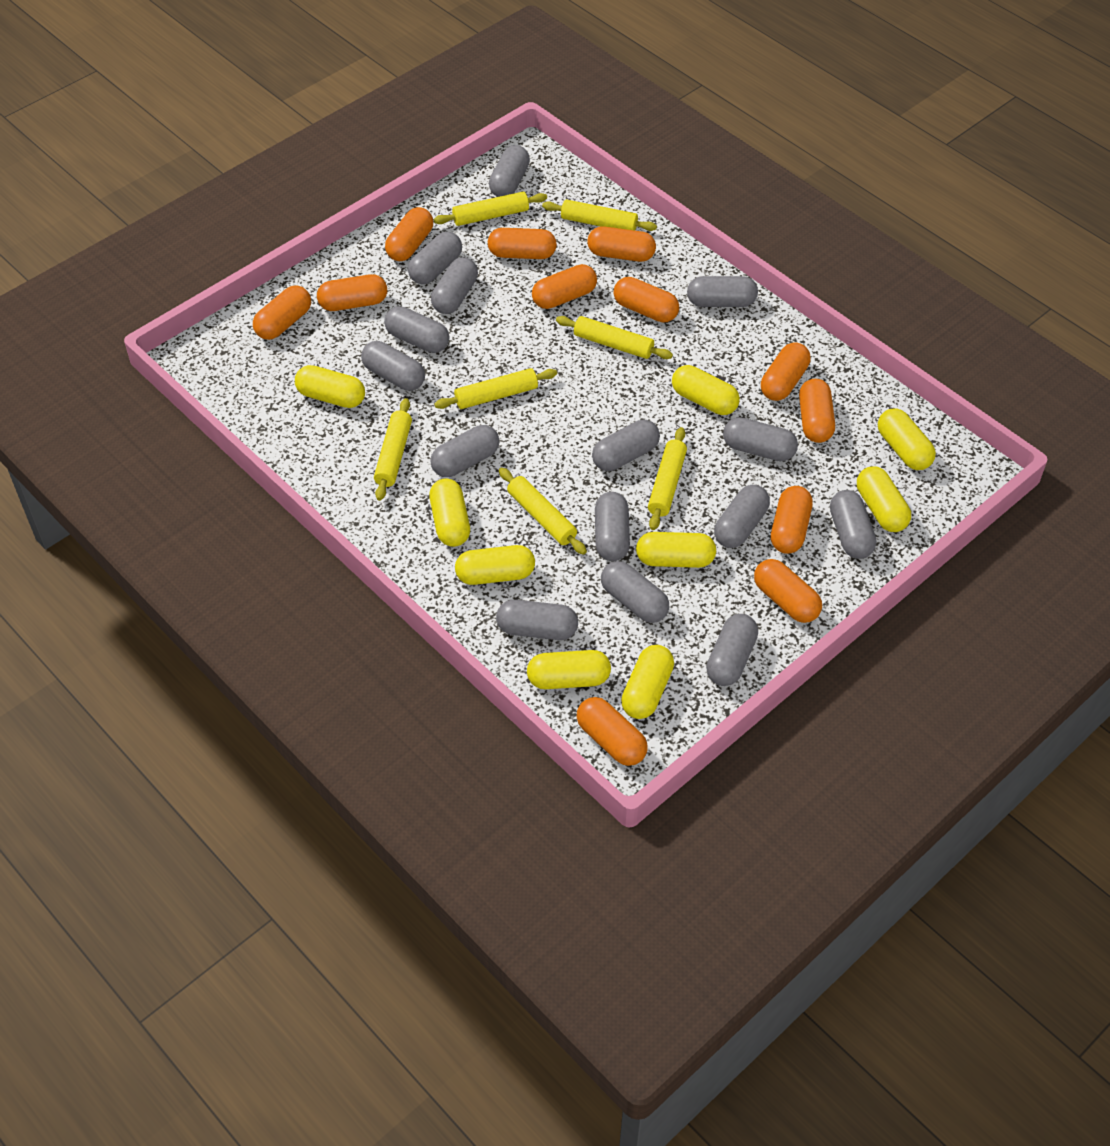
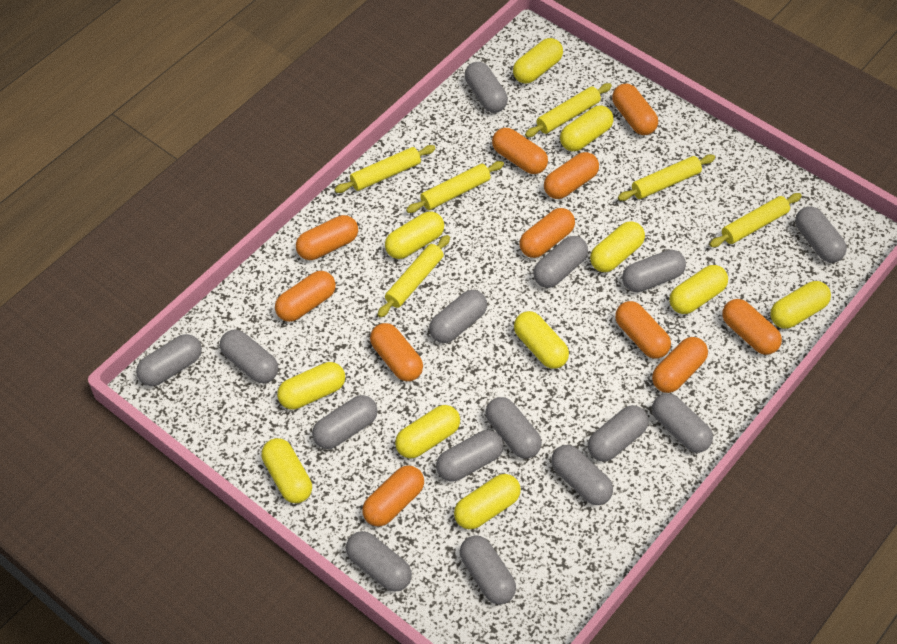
orange capsule: 12 -> 11
yellow capsule: 9 -> 11
yellow rolling pin: 7 -> 6

